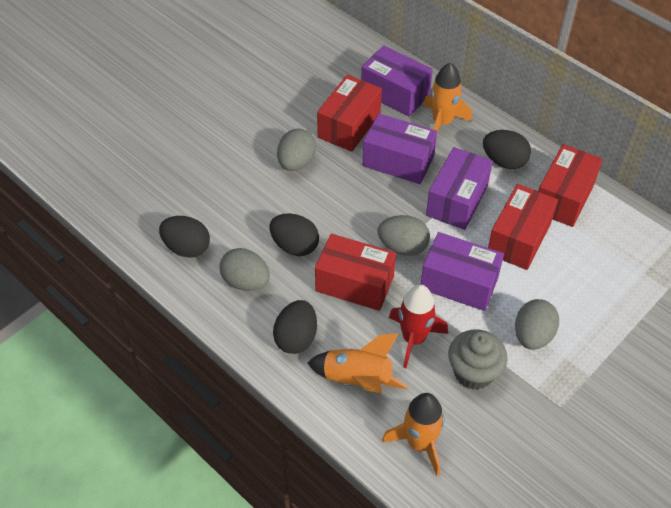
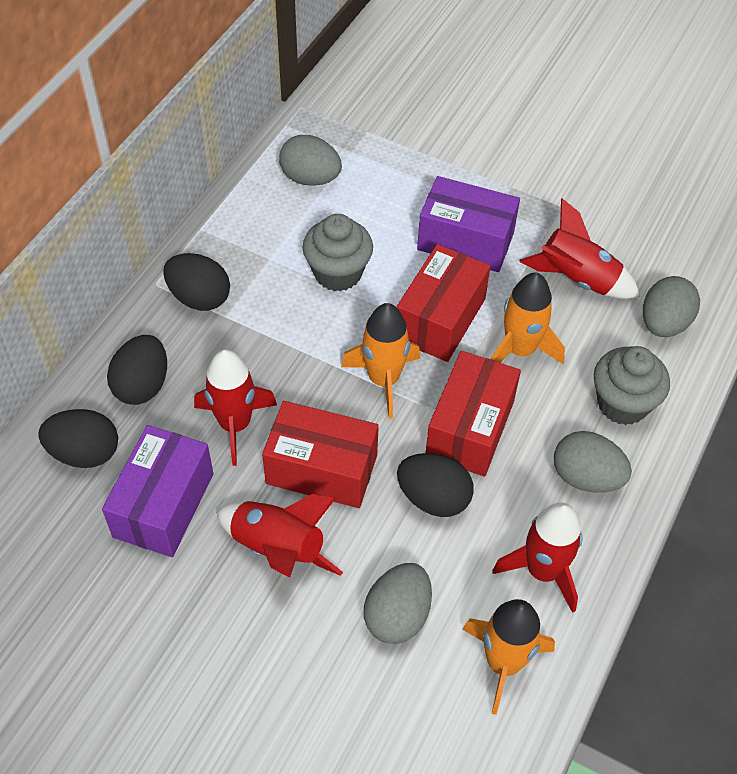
grey cupcake: 1 -> 2
purple box: 4 -> 2
red box: 4 -> 3
red rocket: 1 -> 4

